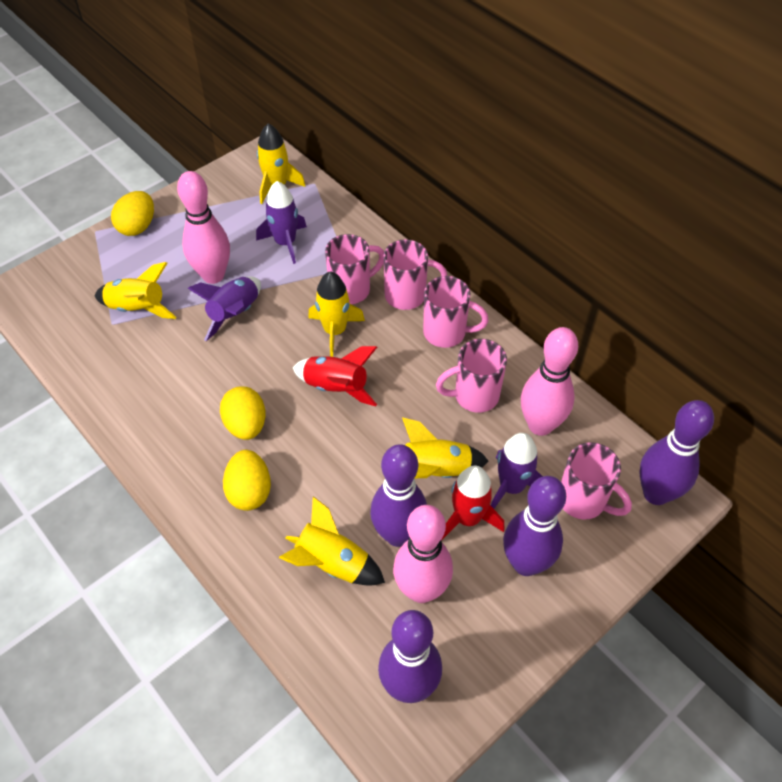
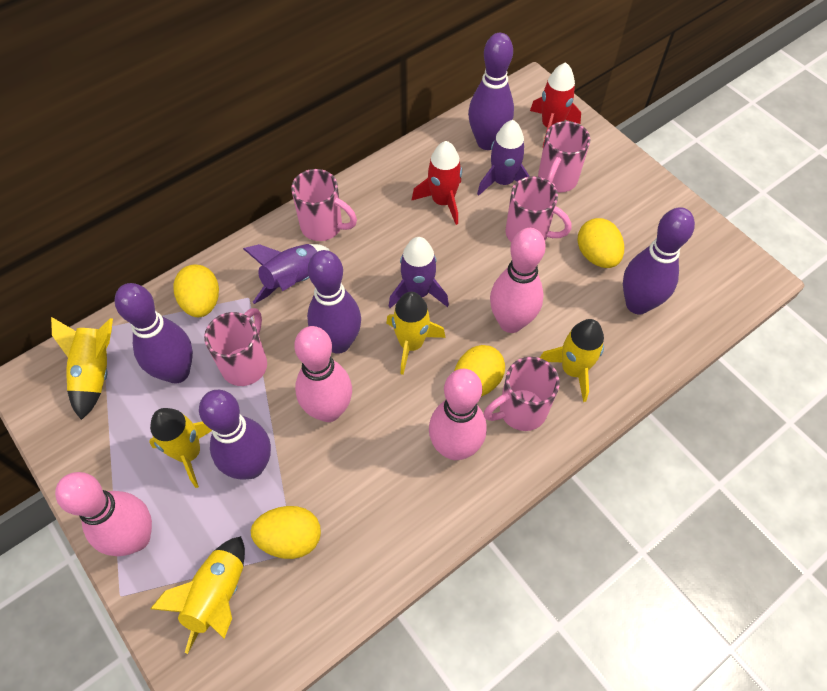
pink bowling pin: 3 -> 4
purple bowling pin: 4 -> 5
yellow egg: 3 -> 4

